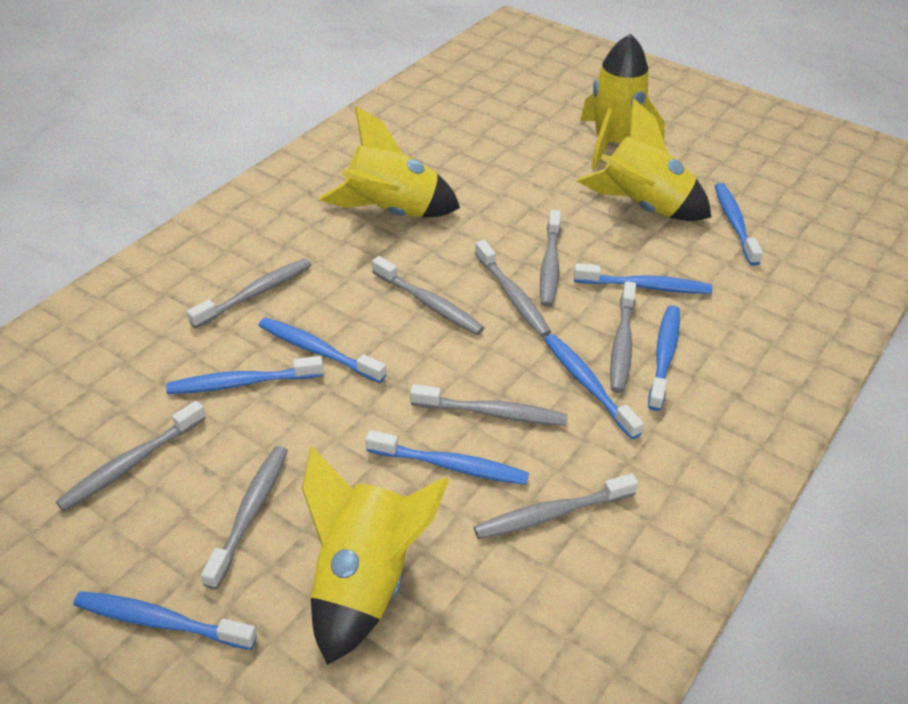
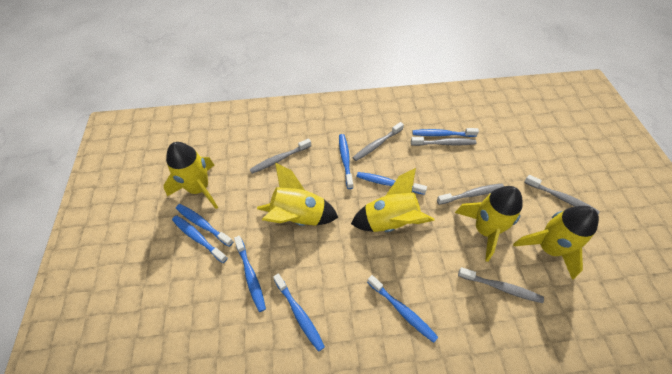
grey toothbrush: 9 -> 6
yellow rocket: 4 -> 5

